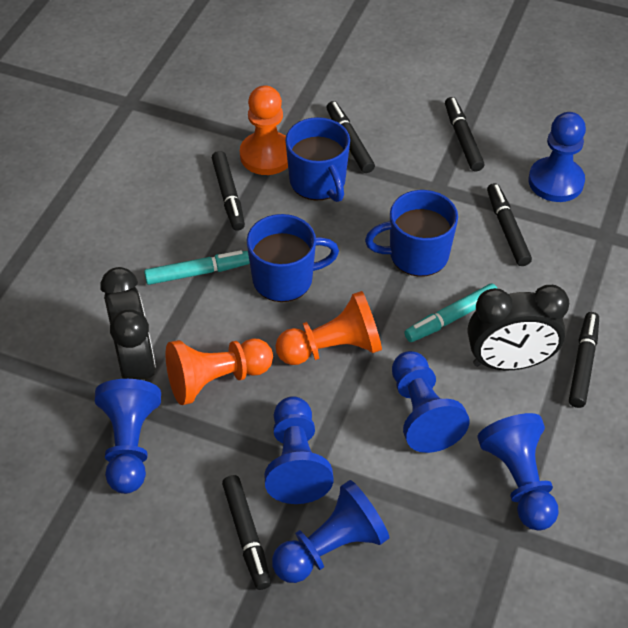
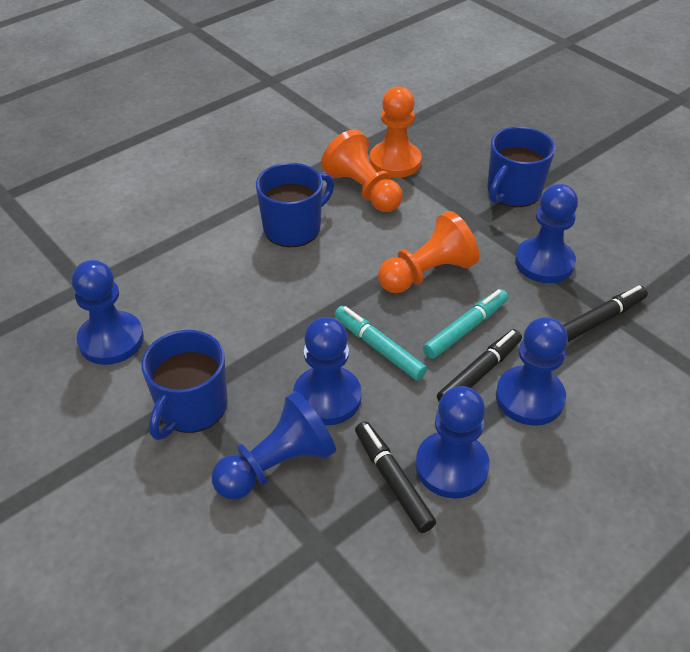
black clock: 2 -> 0
black marker: 6 -> 3

